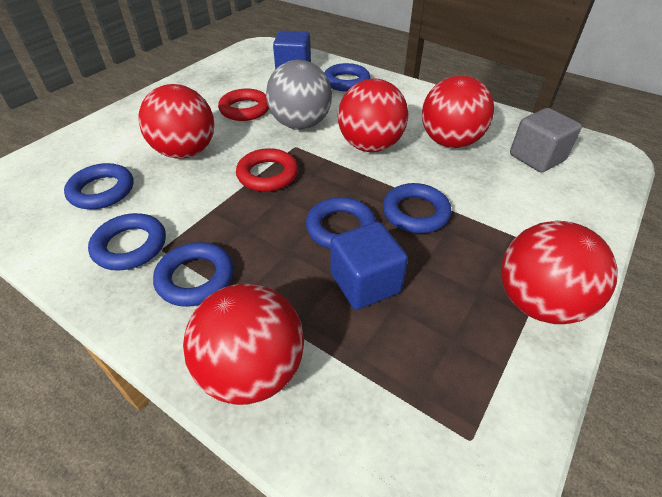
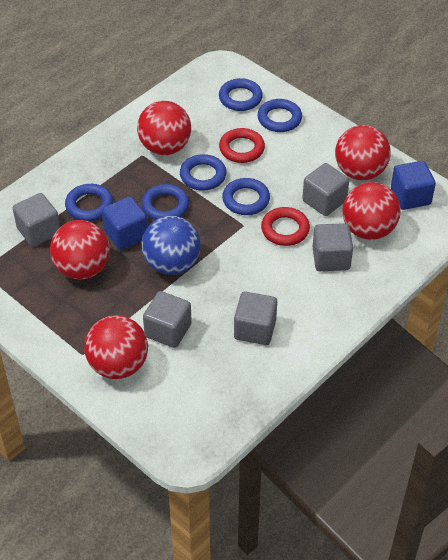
blue ball: 0 -> 1
grey ball: 1 -> 0
grey cube: 1 -> 5

